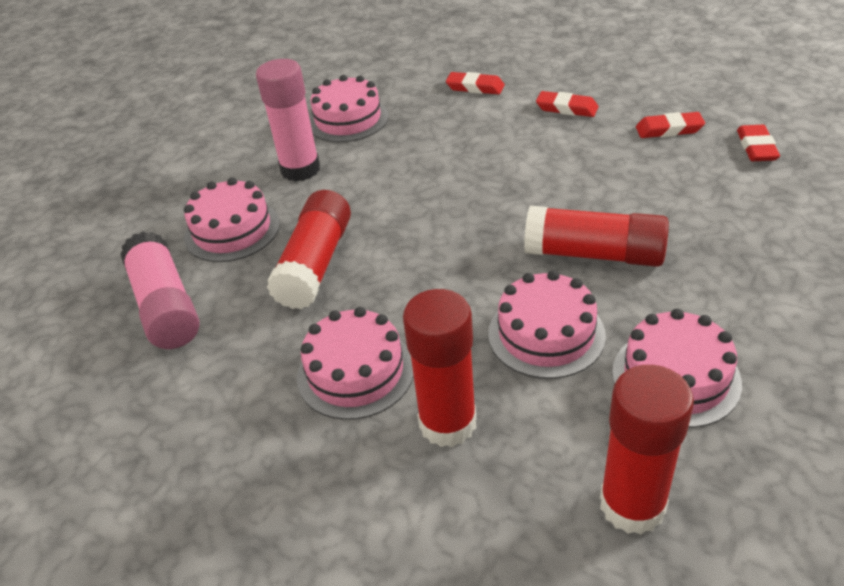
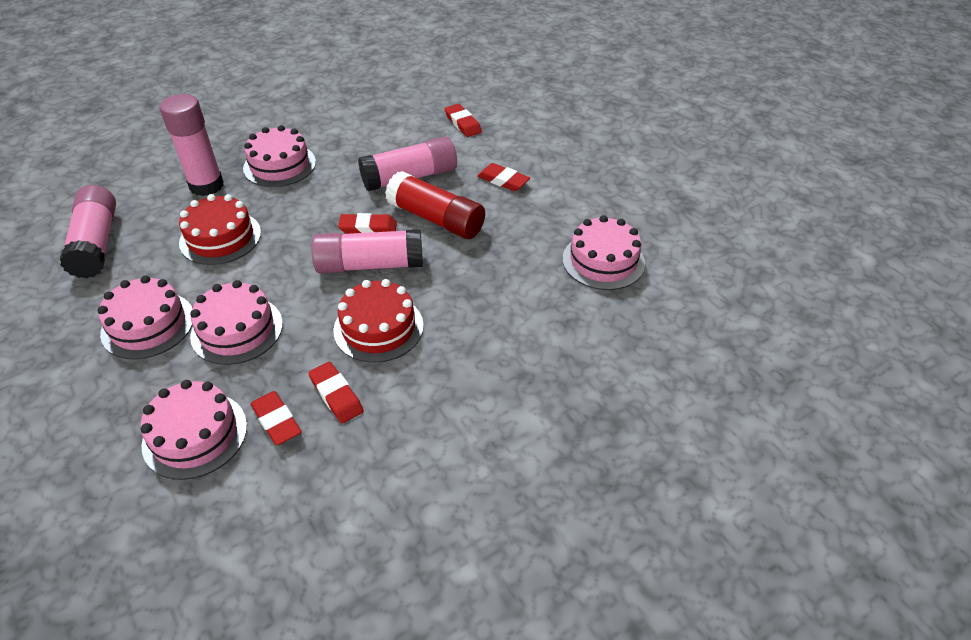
pink glue stick: 2 -> 4
red cake: 0 -> 2
red eraser: 4 -> 5
red glue stick: 4 -> 1

